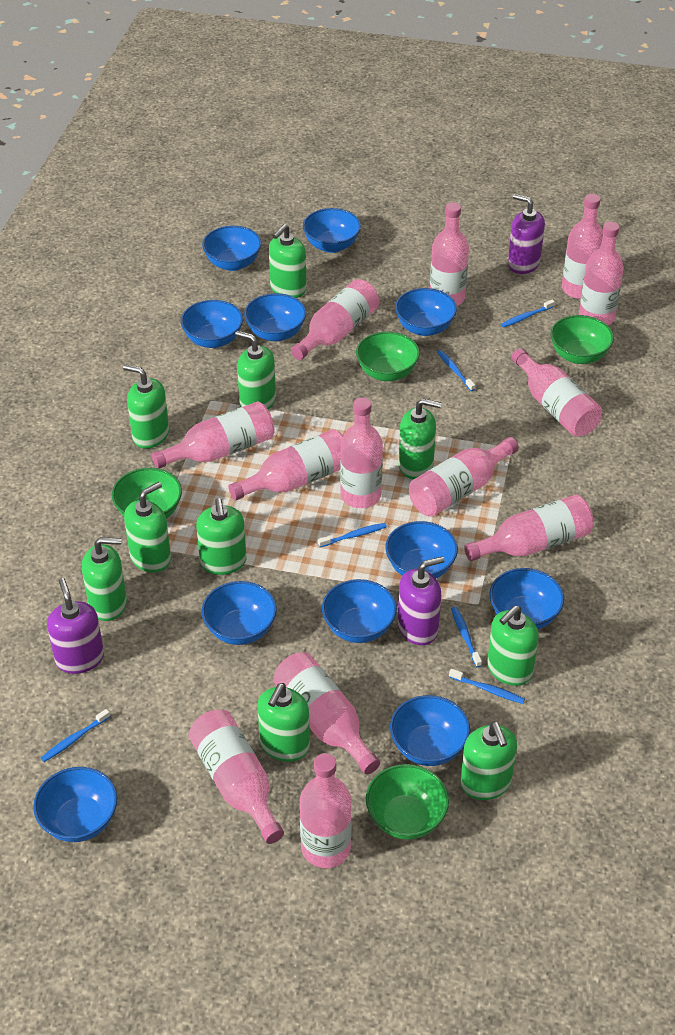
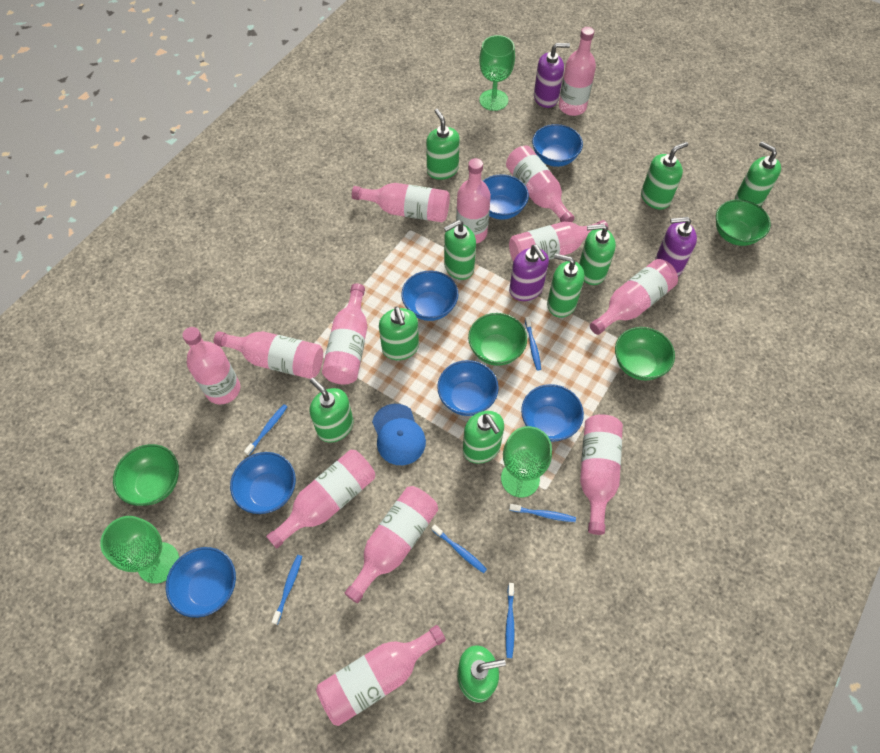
blue bowl: 11 -> 7
blue cap: 0 -> 1
green goblet: 0 -> 3

